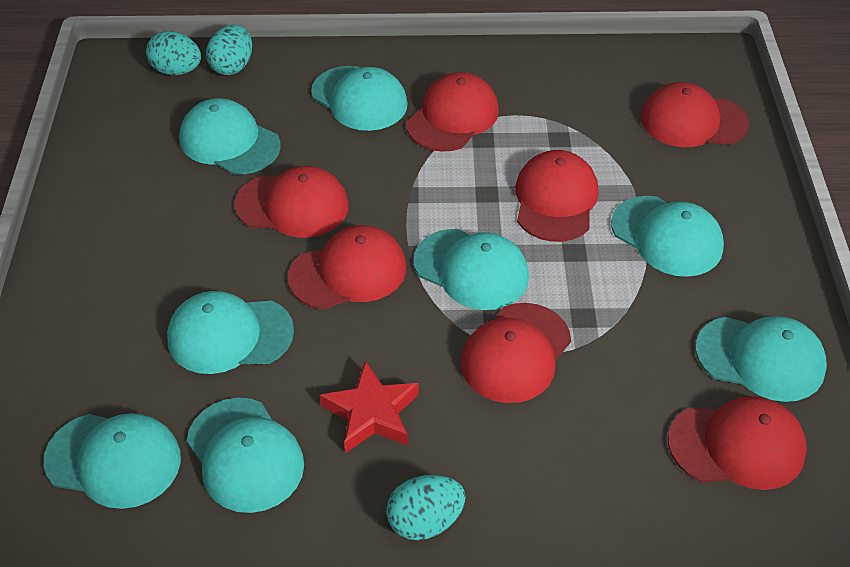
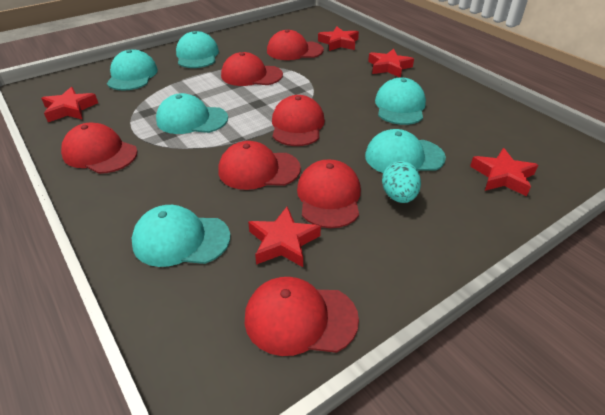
red star: 1 -> 5
turquoise cap: 8 -> 6
turquoise egg: 3 -> 1

